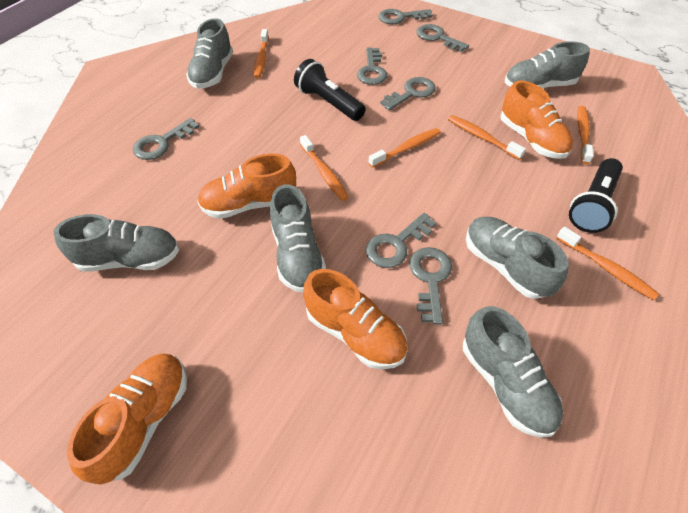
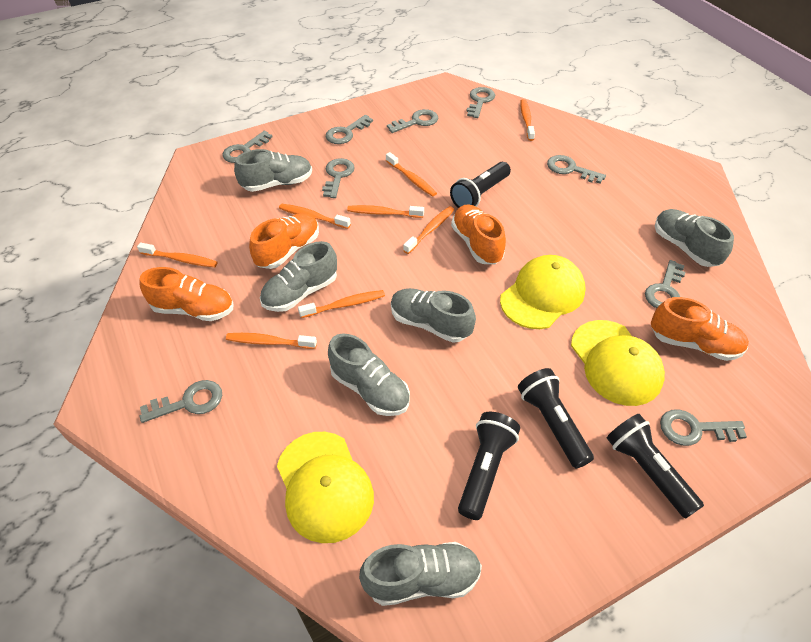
black flashlight: 2 -> 4
grey key: 7 -> 9
orange toothbrush: 6 -> 8
yellow cap: 0 -> 3

